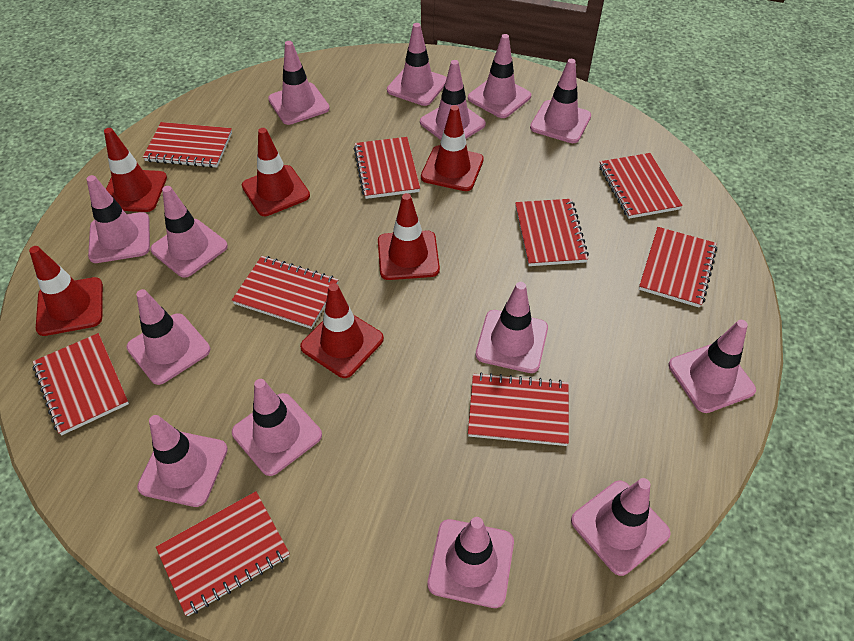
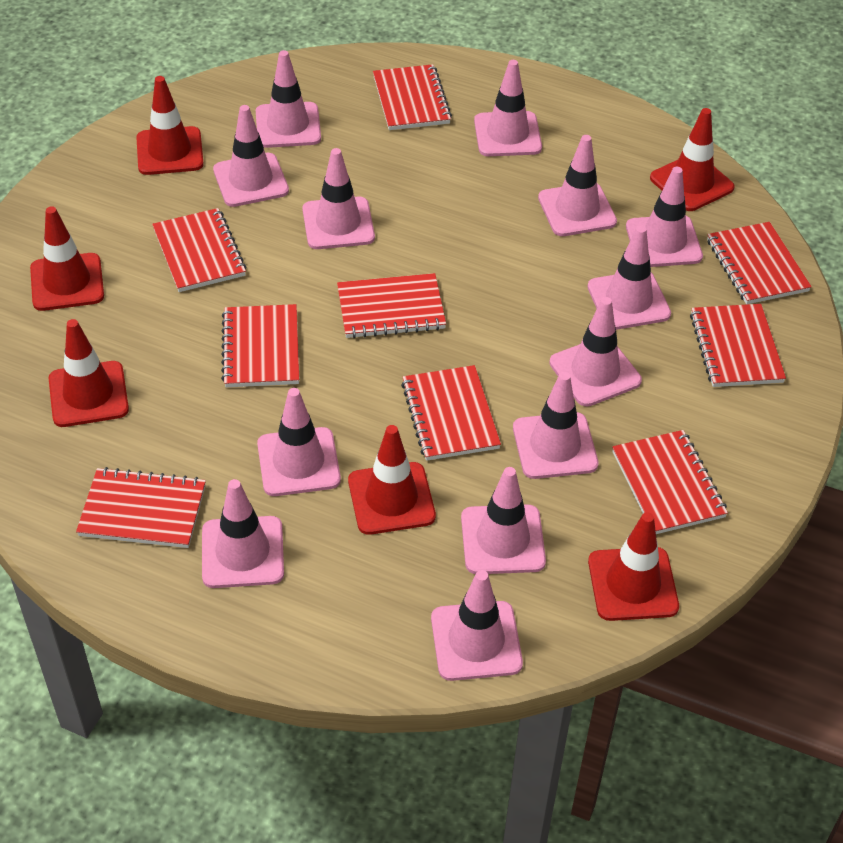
pink traffic cone: 14 -> 13

